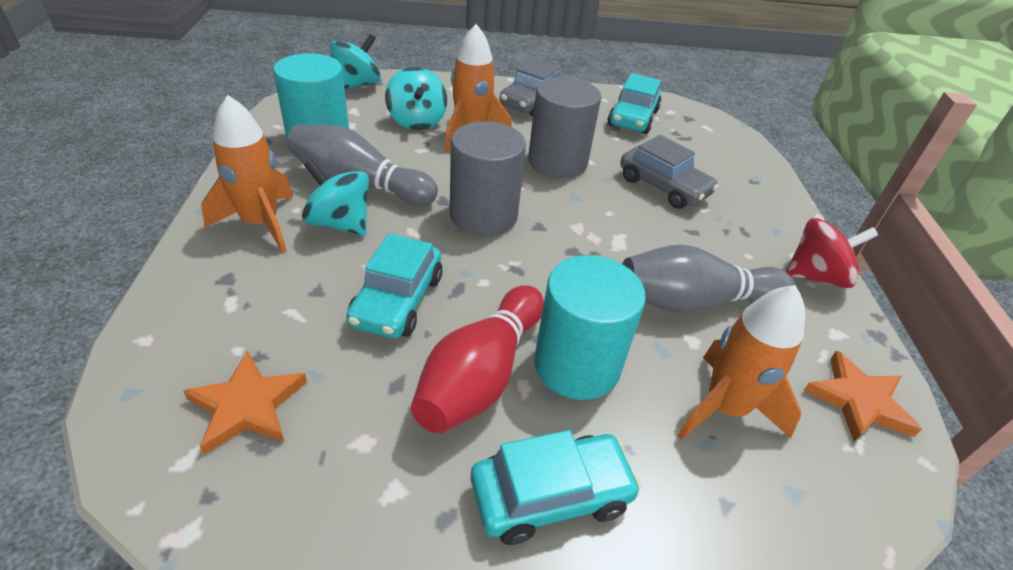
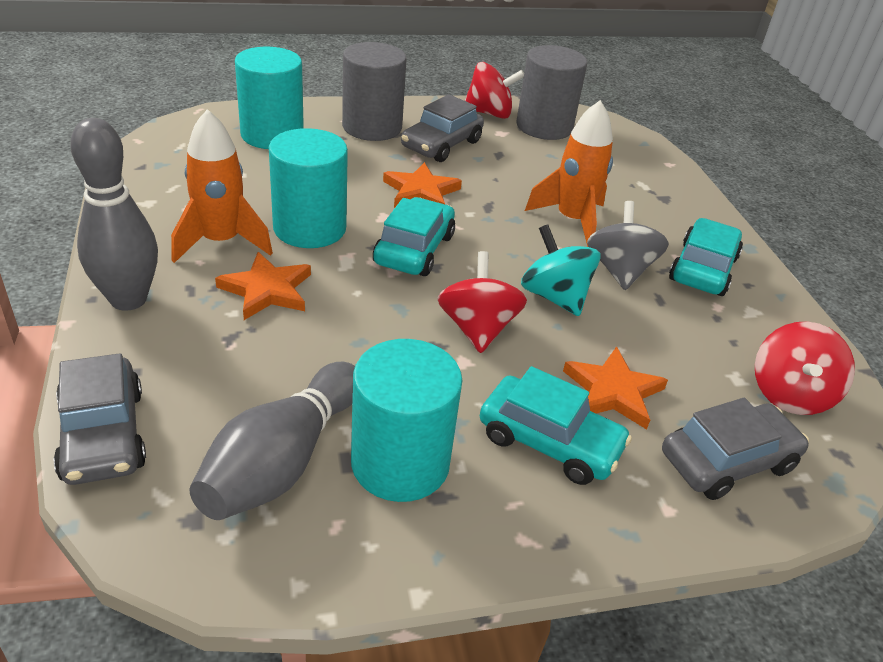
grey car: 2 -> 3
grey spinning top: 0 -> 1
orange rocket: 3 -> 2
orange star: 2 -> 3
red bowling pin: 1 -> 0
red spinning top: 1 -> 3
turquoise cylinder: 2 -> 3
turquoise spinning top: 3 -> 1

